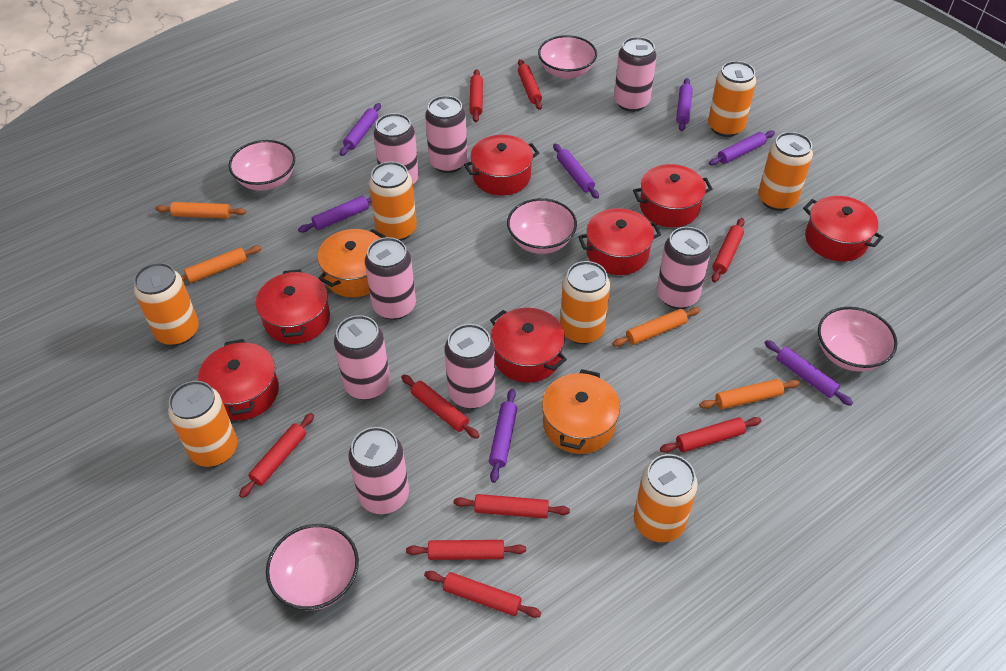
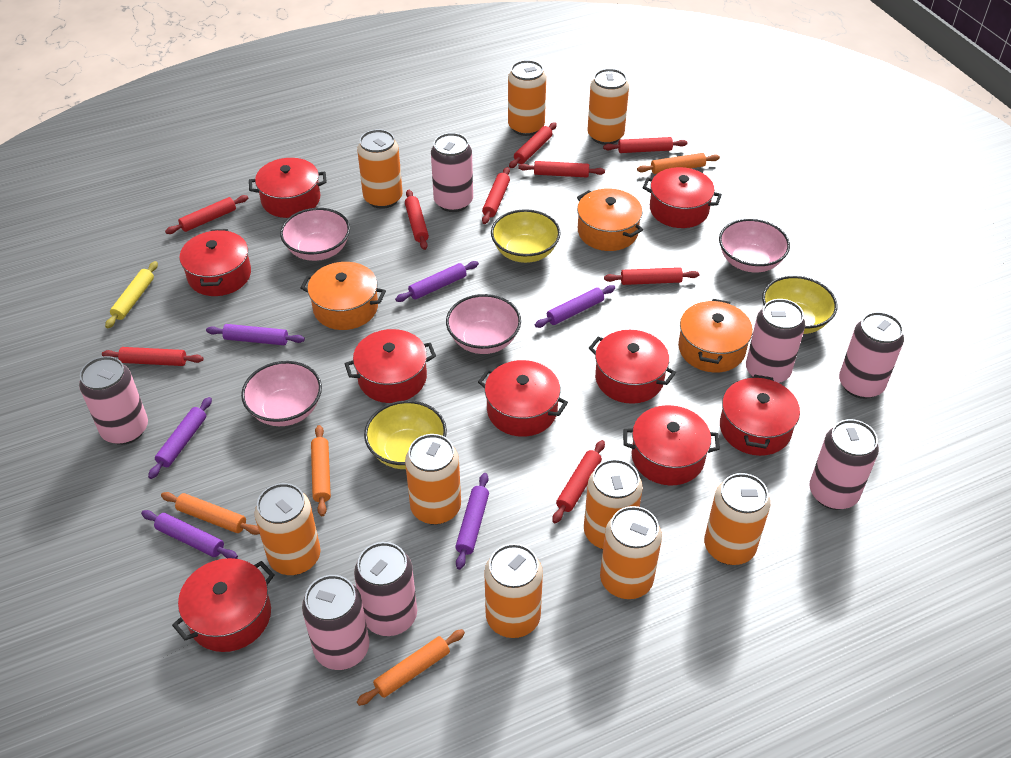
orange can: 7 -> 9
orange pot: 2 -> 3
pink bowl: 5 -> 4
pink can: 8 -> 7
purple rolling pin: 7 -> 6
red pot: 7 -> 9
yellow bowl: 0 -> 3
yellow rolling pin: 0 -> 1

